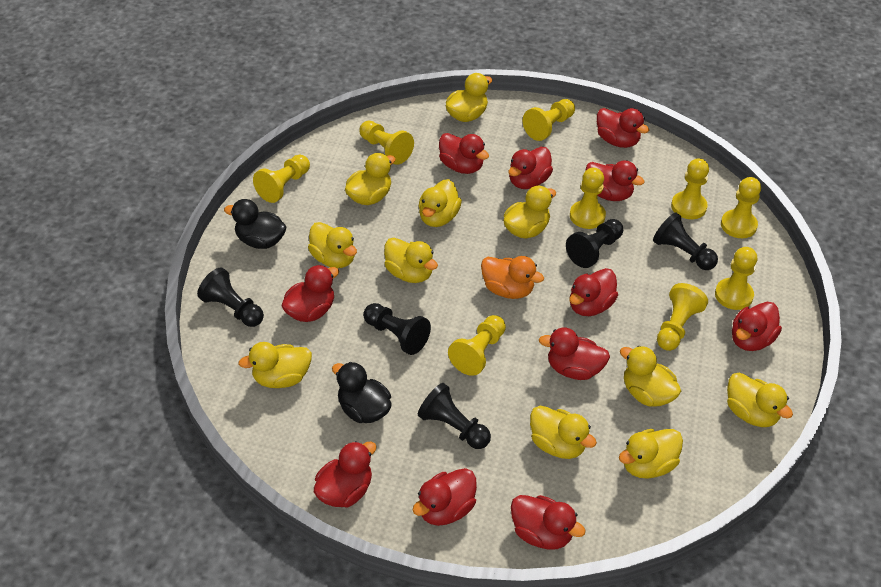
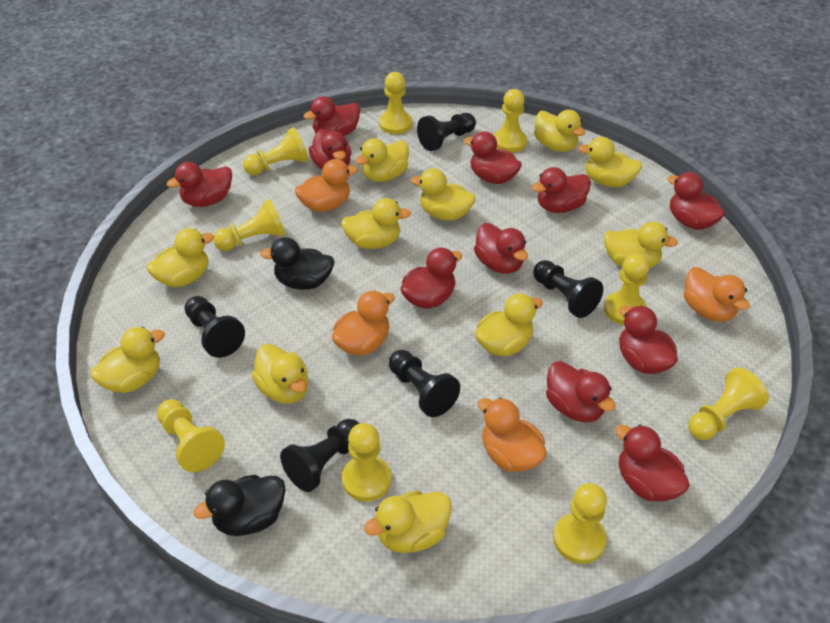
orange duck: 1 -> 4

